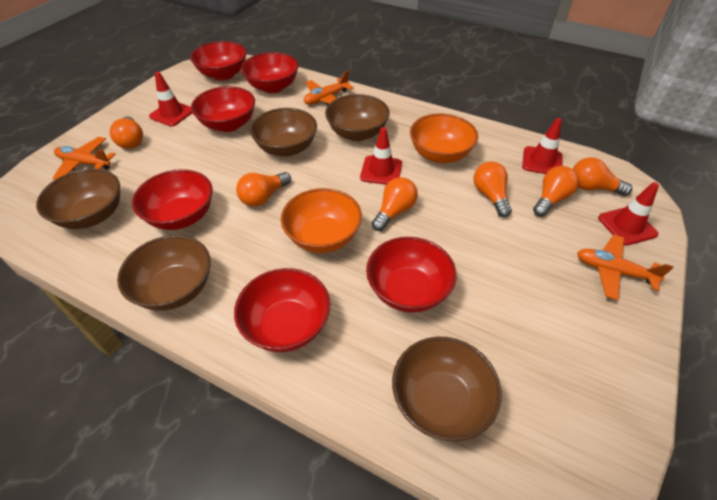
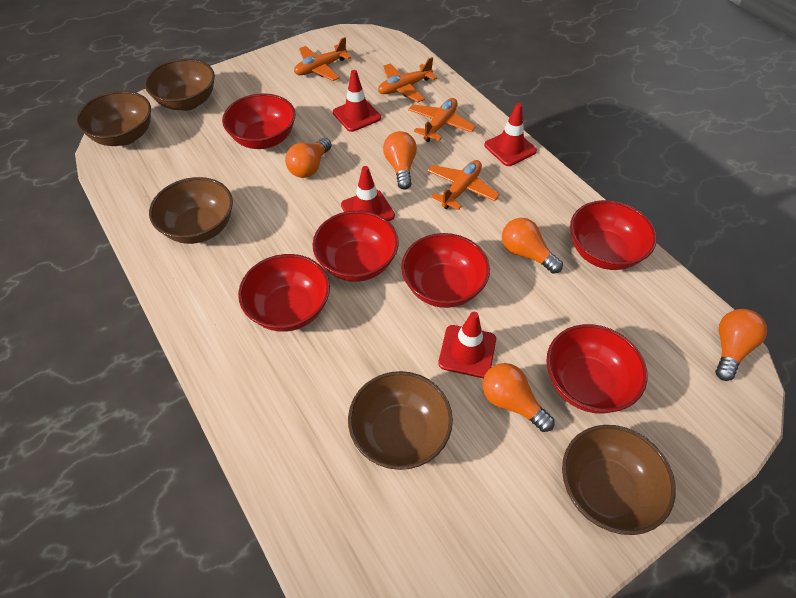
orange bowl: 2 -> 0
orange light bulb: 6 -> 5
orange plane: 3 -> 4

